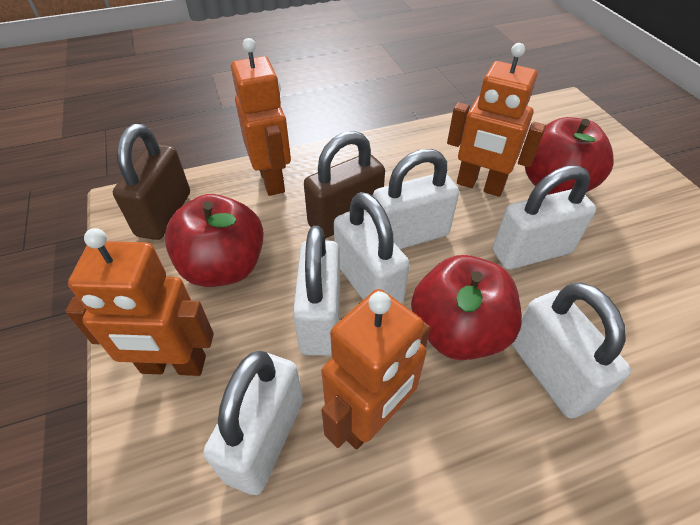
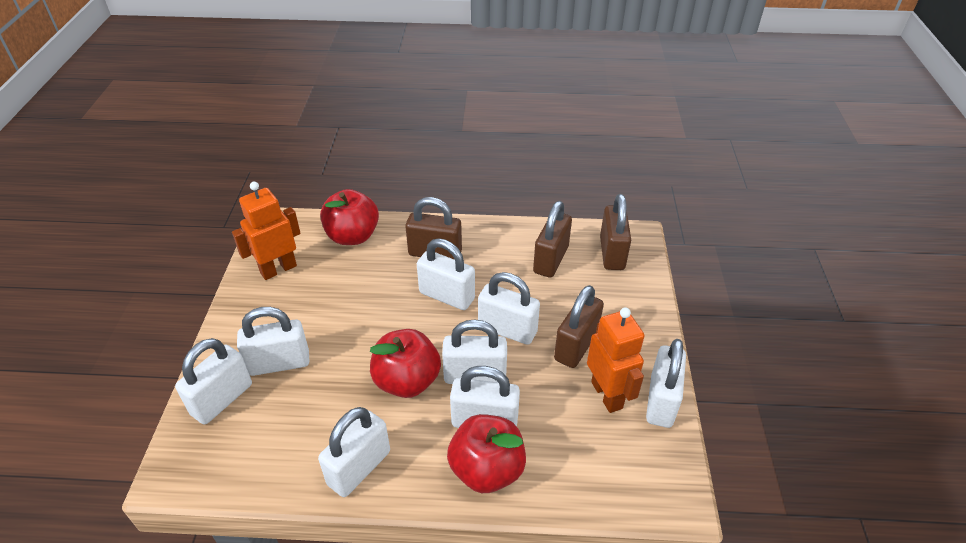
brown padlock: 2 -> 4
orange robot: 4 -> 2
white padlock: 6 -> 8

